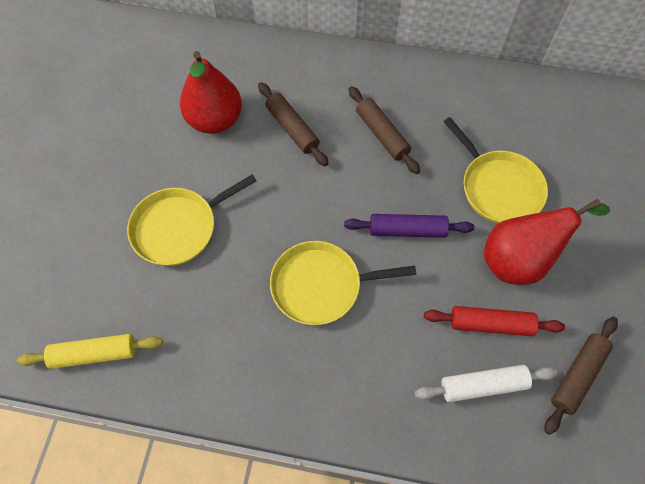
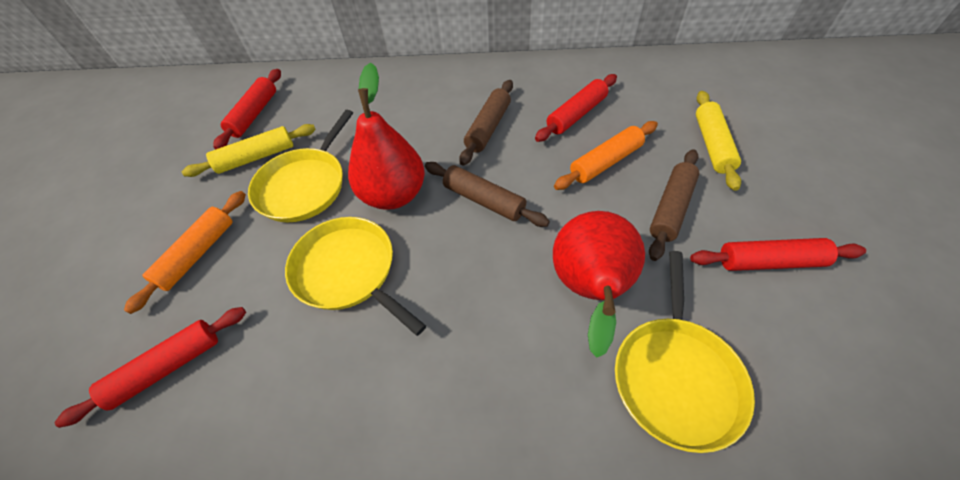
orange rolling pin: 0 -> 2
purple rolling pin: 1 -> 0
red rolling pin: 1 -> 4
white rolling pin: 1 -> 0
yellow rolling pin: 1 -> 2

